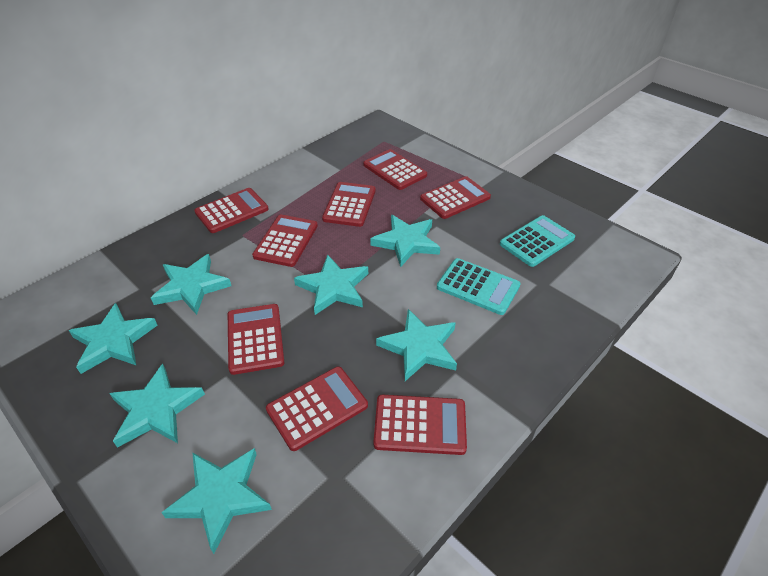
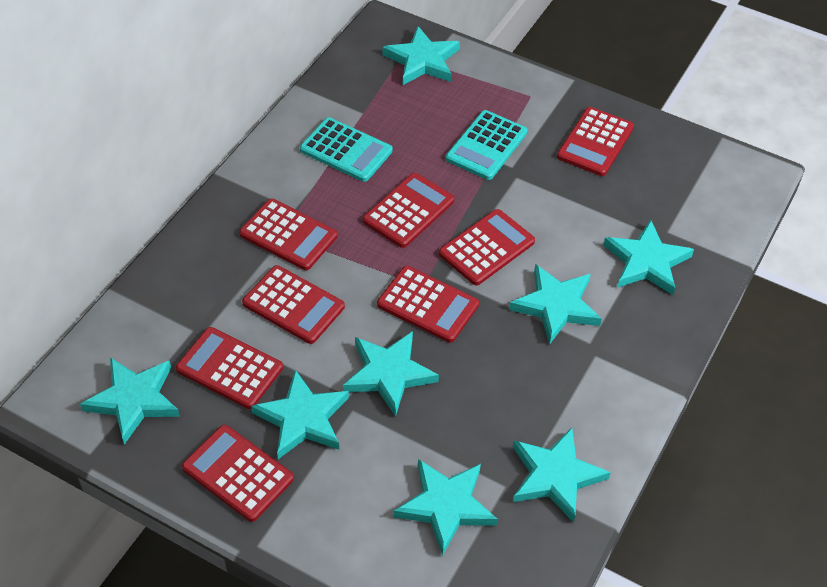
turquoise star: 7 -> 8

